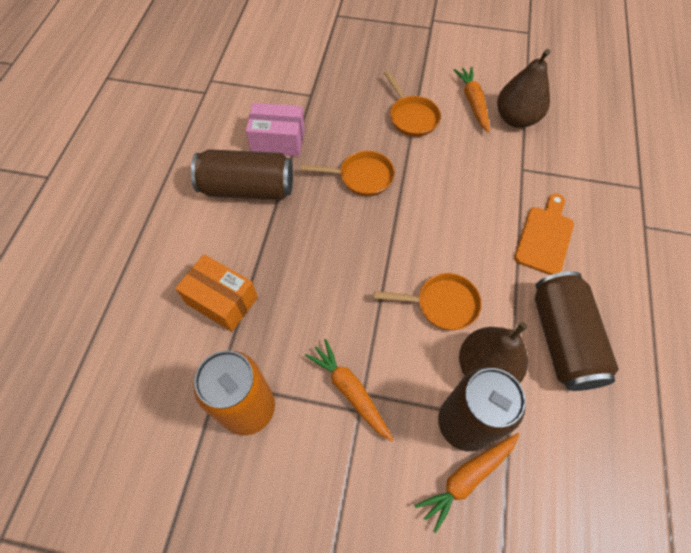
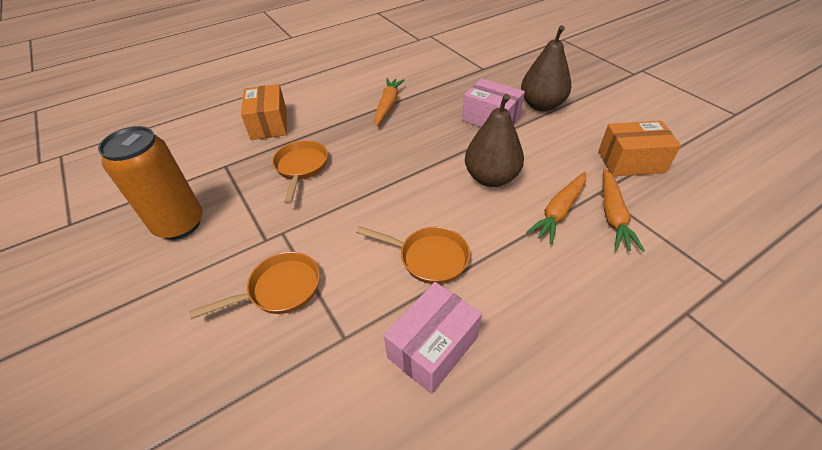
brown can: 3 -> 0
orange box: 1 -> 2
orange cutting board: 1 -> 0
pink box: 1 -> 2

